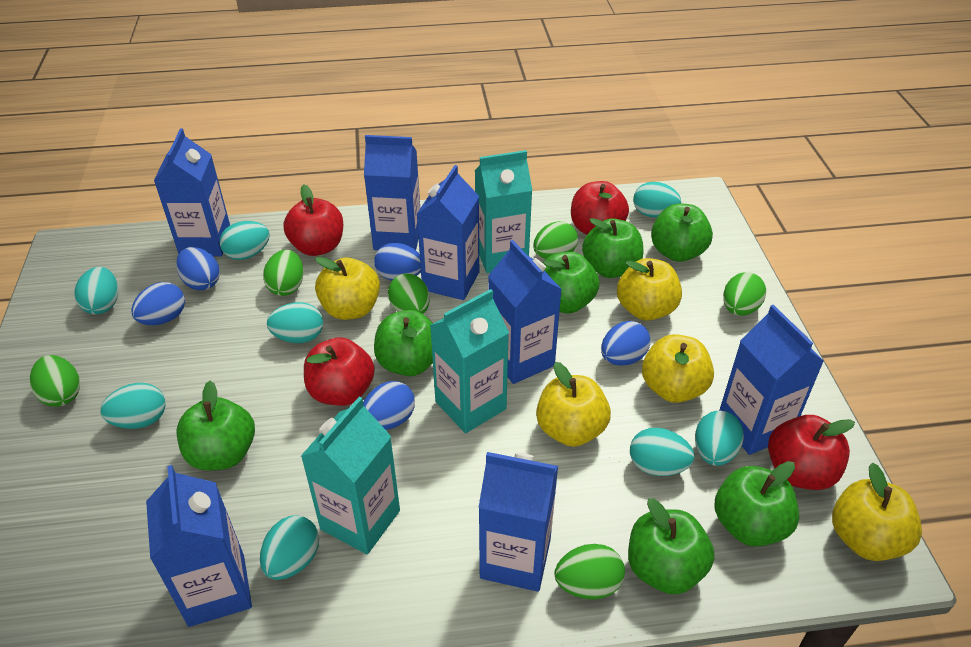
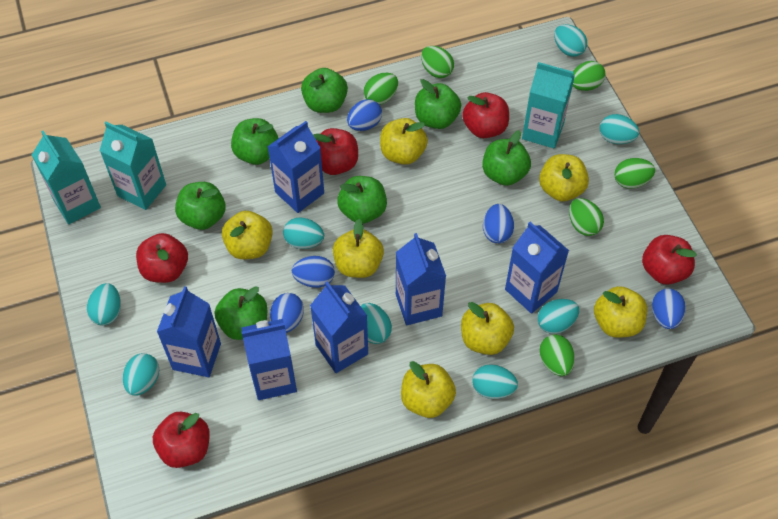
blue carton: 7 -> 6
red apple: 4 -> 5
yellow apple: 5 -> 7

